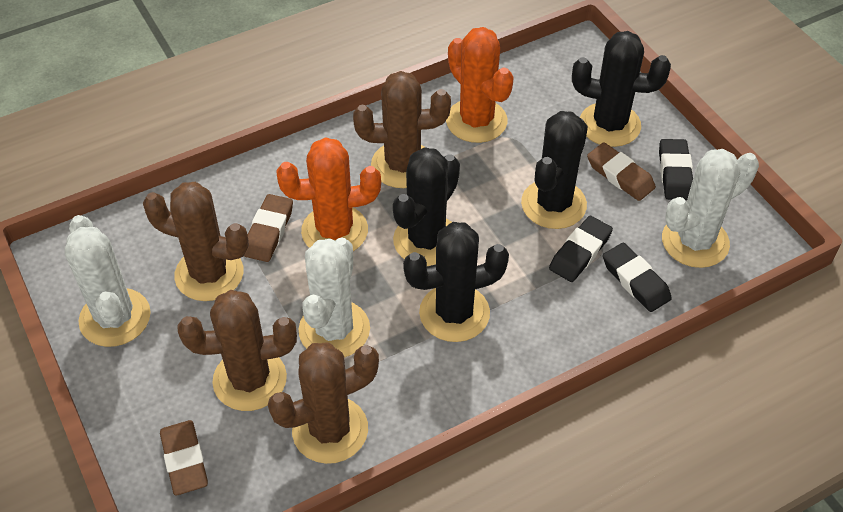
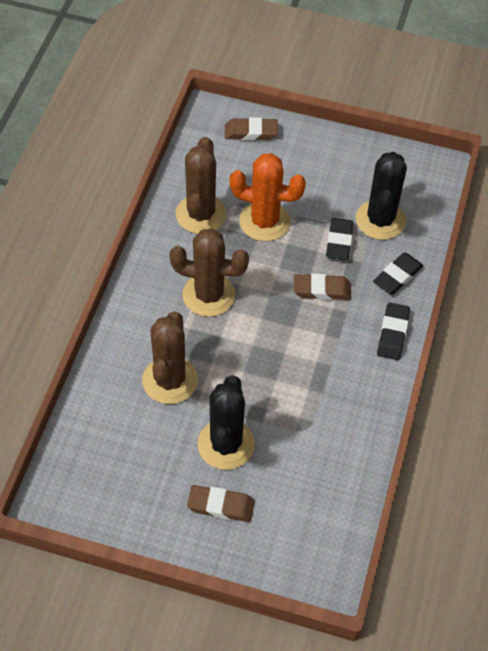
black cactus: 4 -> 2
brown cactus: 4 -> 3
orange cactus: 2 -> 1
white cactus: 3 -> 0

